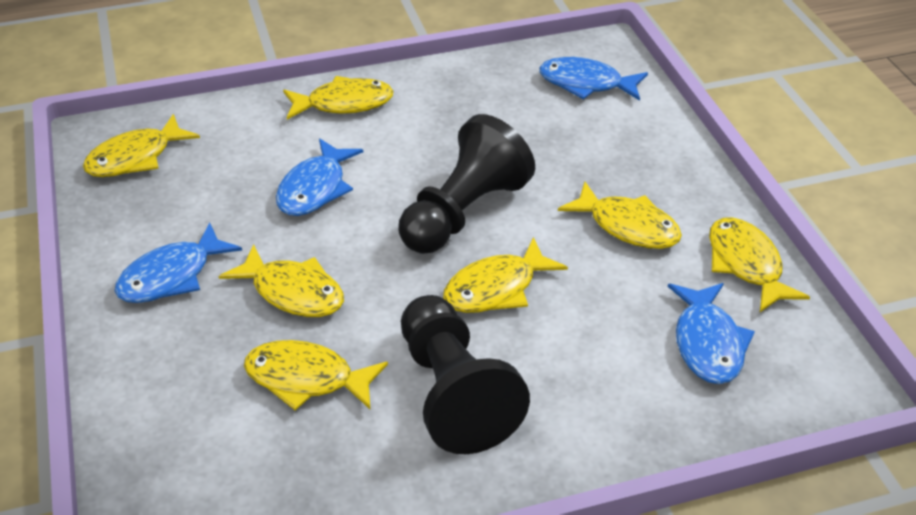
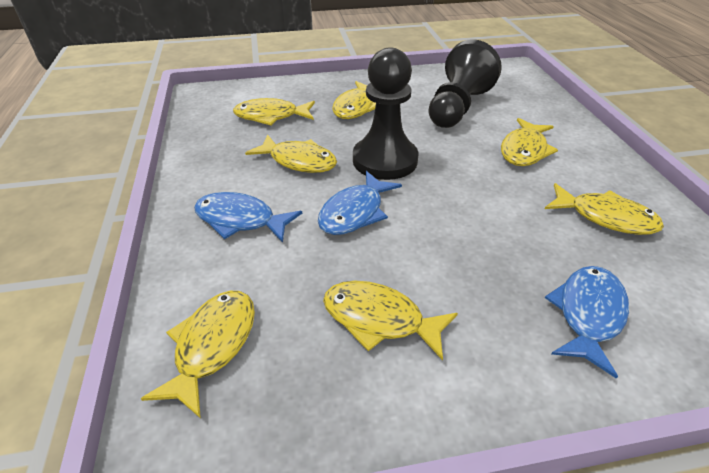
blue fish: 4 -> 3

